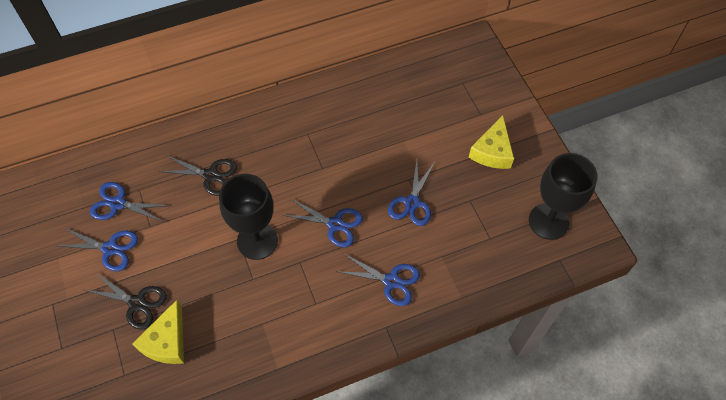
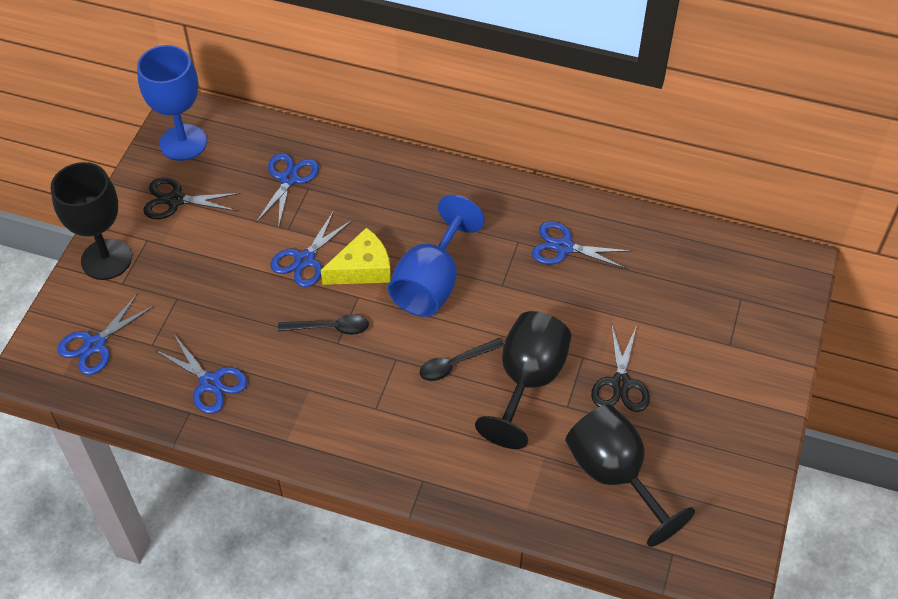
black goblet: 2 -> 3
black spoon: 0 -> 2
blue goblet: 0 -> 2
yellow cheese: 2 -> 1

